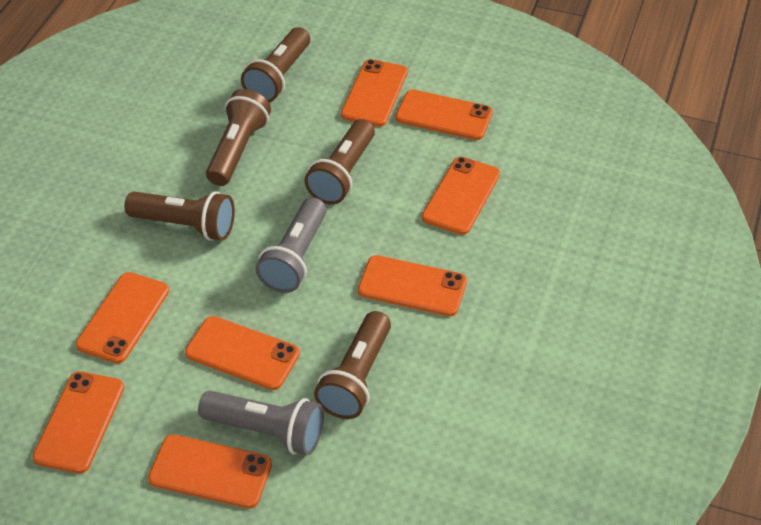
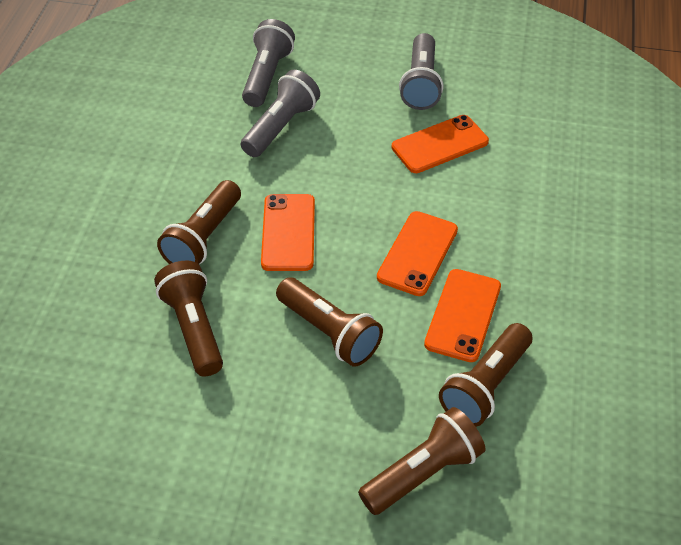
grey flashlight: 2 -> 3
orange phone: 8 -> 4

